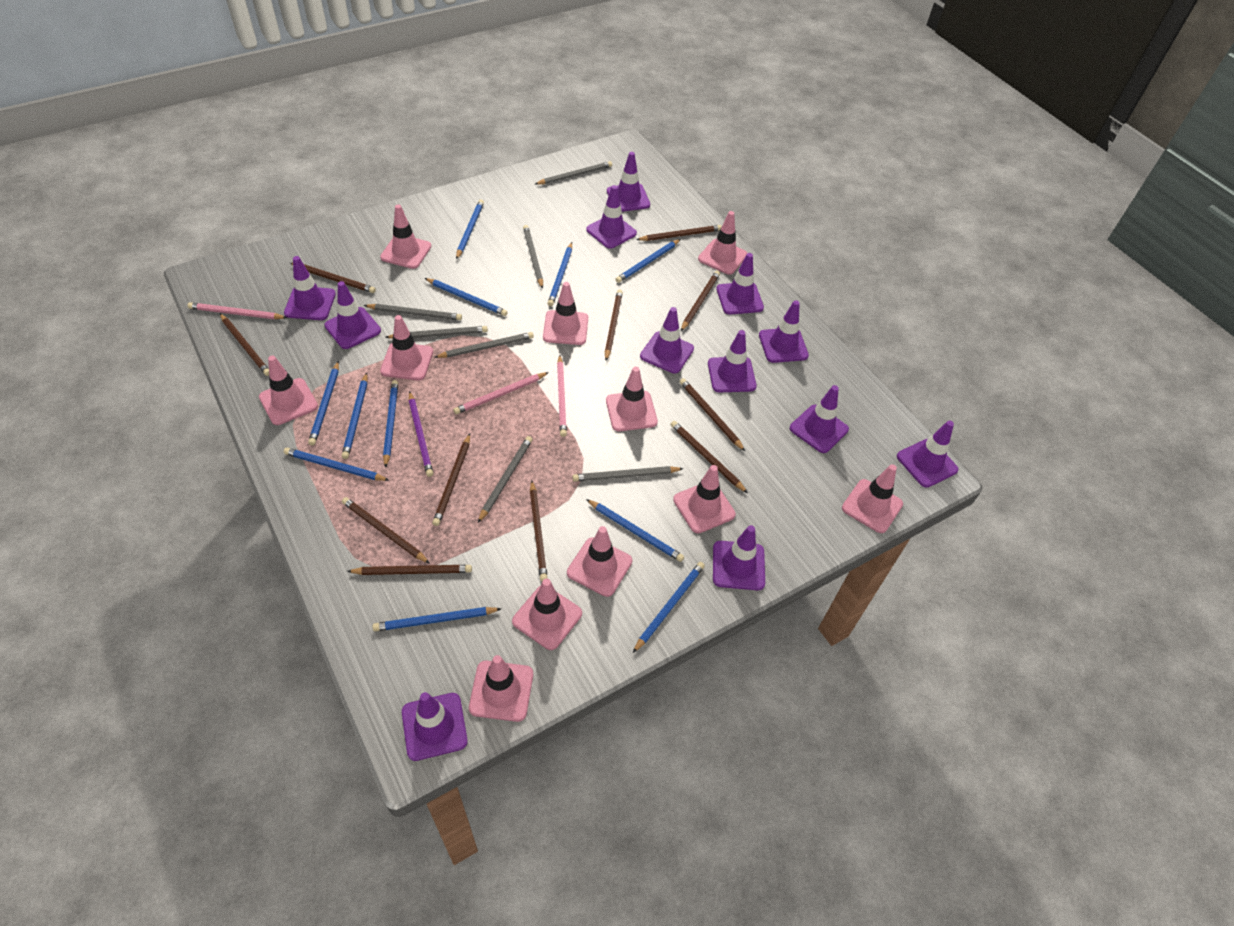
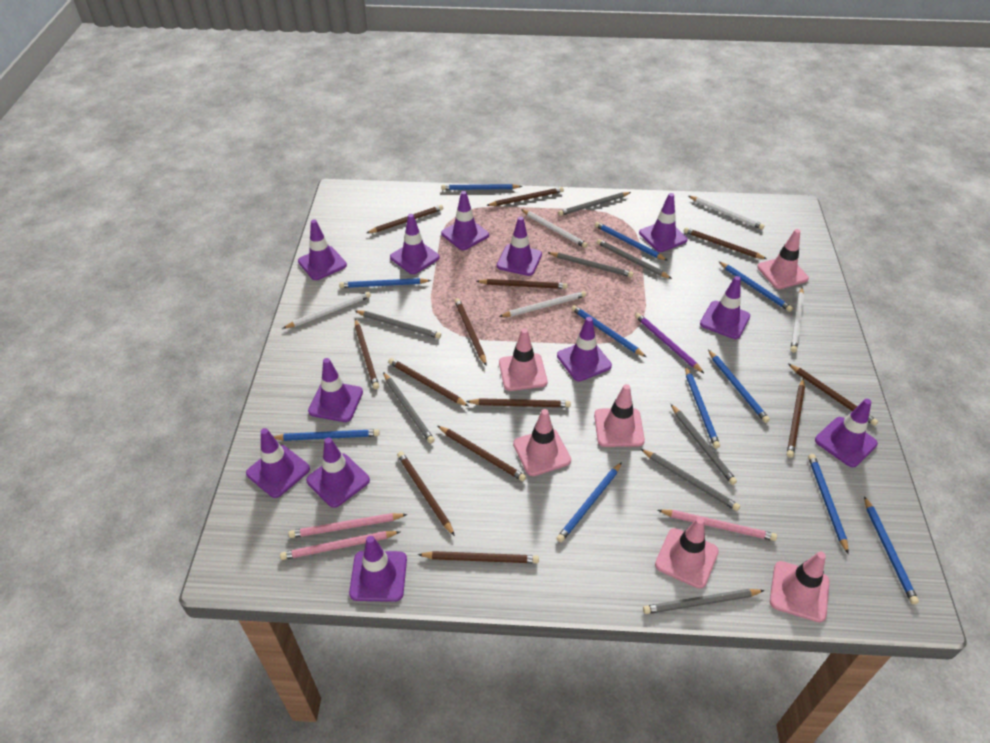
brown pencil: 11 -> 13
grey pencil: 7 -> 8
pink traffic cone: 11 -> 6
white pencil: 0 -> 5

